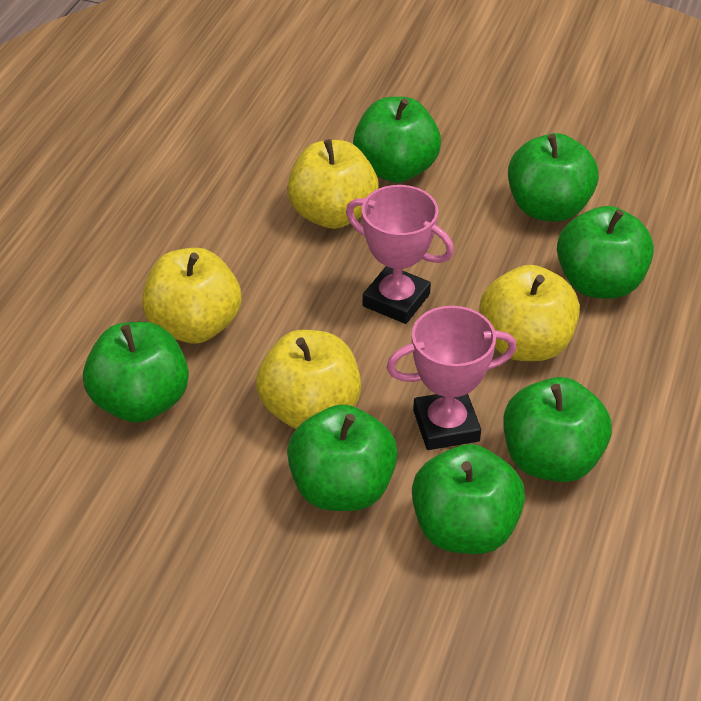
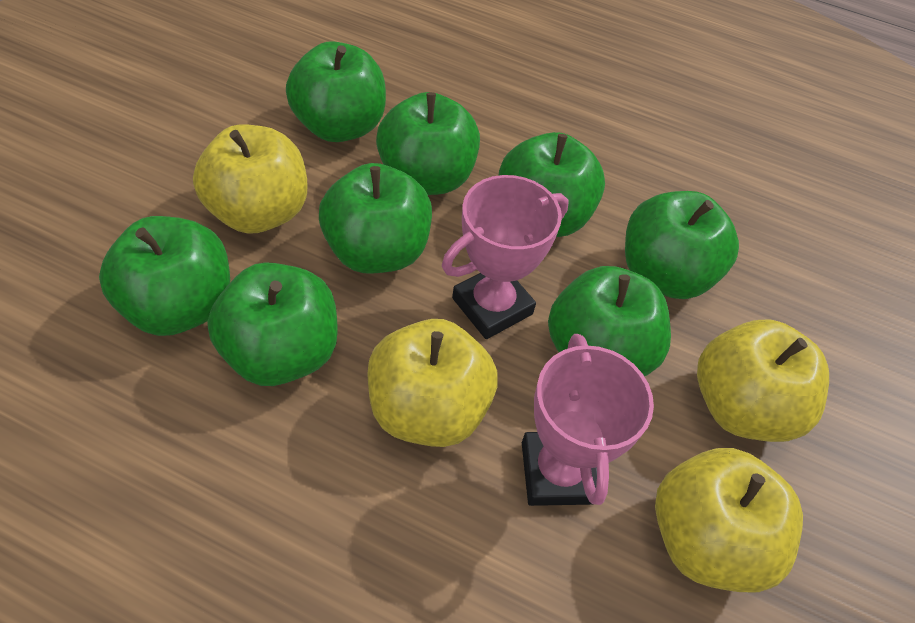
green apple: 7 -> 8

